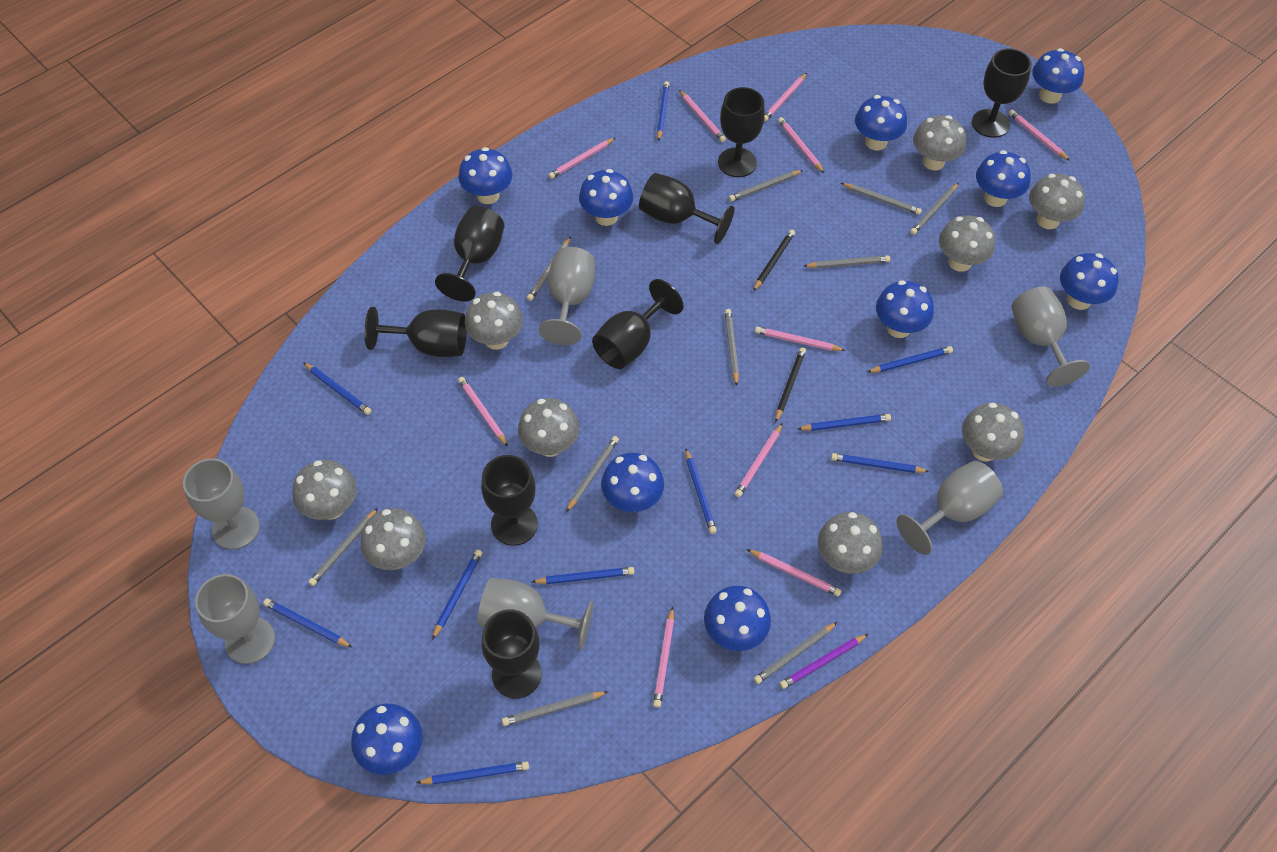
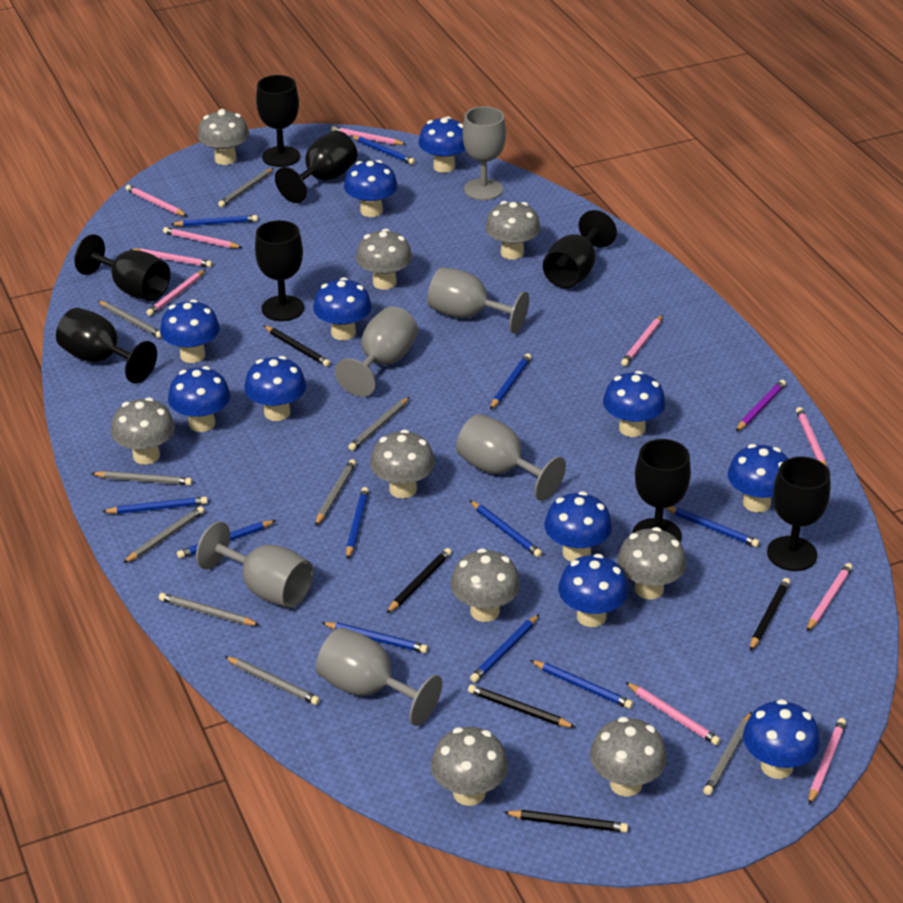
black pencil: 2 -> 5
blue mushroom: 10 -> 11
blue pencil: 10 -> 11
grey pencil: 10 -> 9

